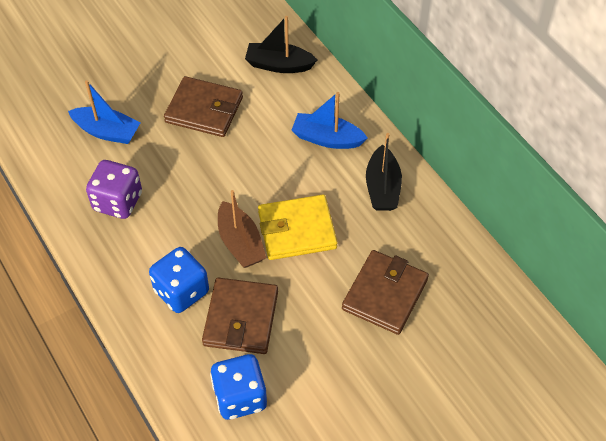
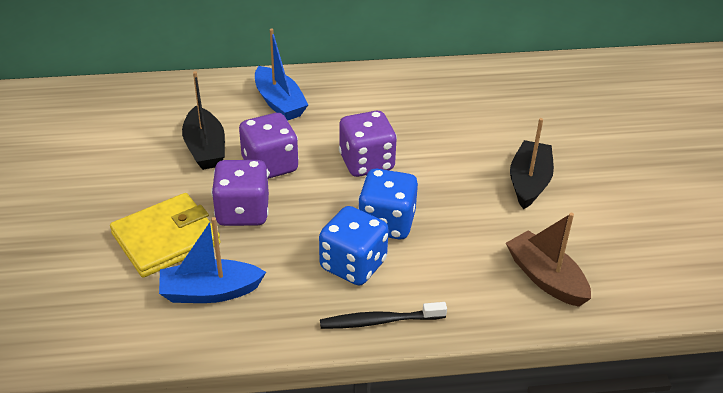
black toothbrush: 0 -> 1
brown wallet: 3 -> 0
purple dice: 1 -> 3

